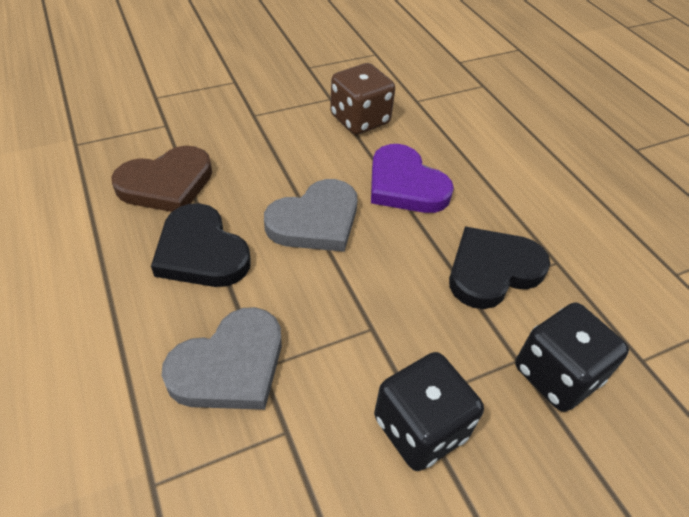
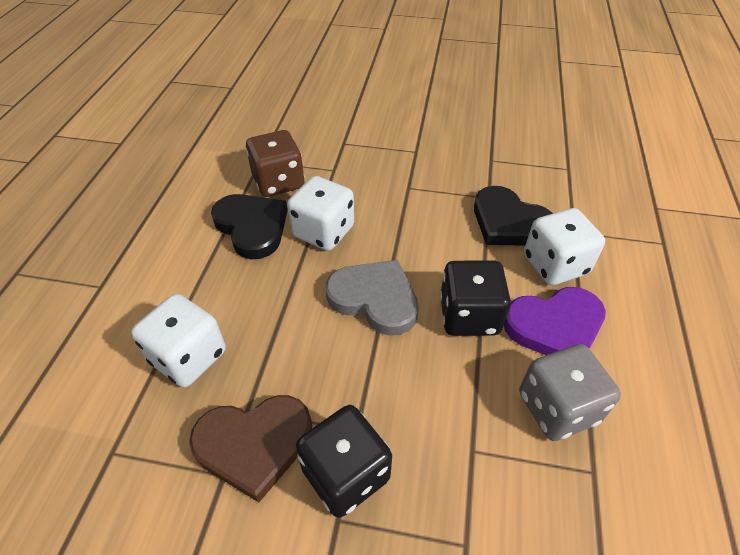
grey dice: 0 -> 1
grey heart: 2 -> 1
white dice: 0 -> 3

